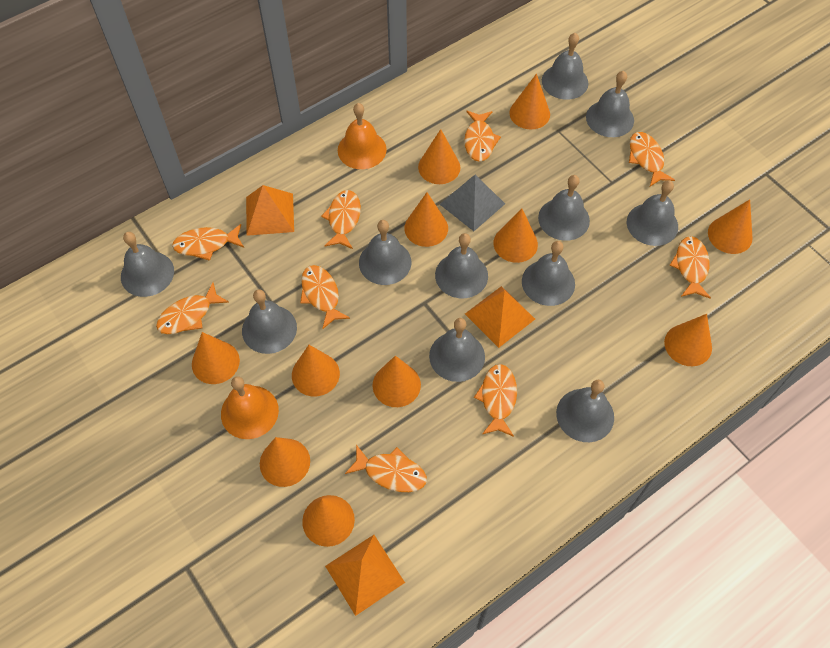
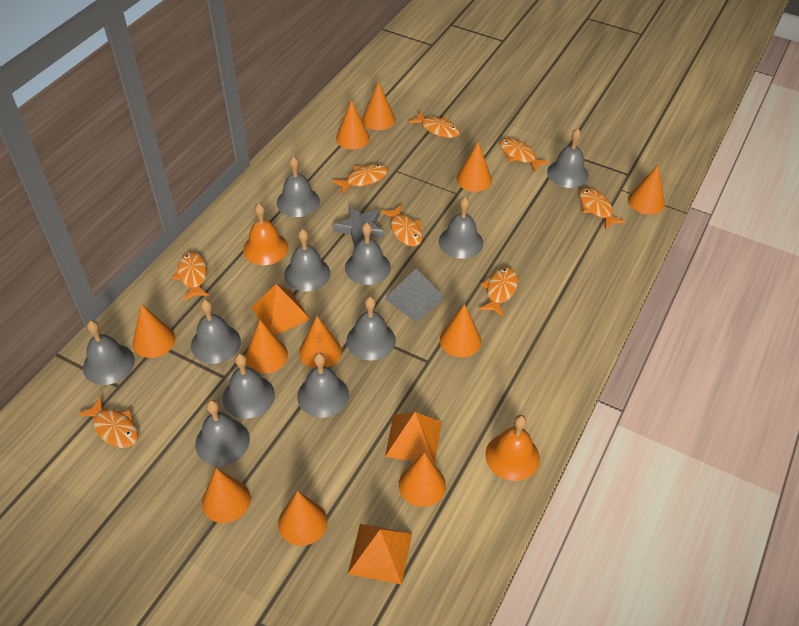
grey star: 0 -> 1
orange fish: 9 -> 8

